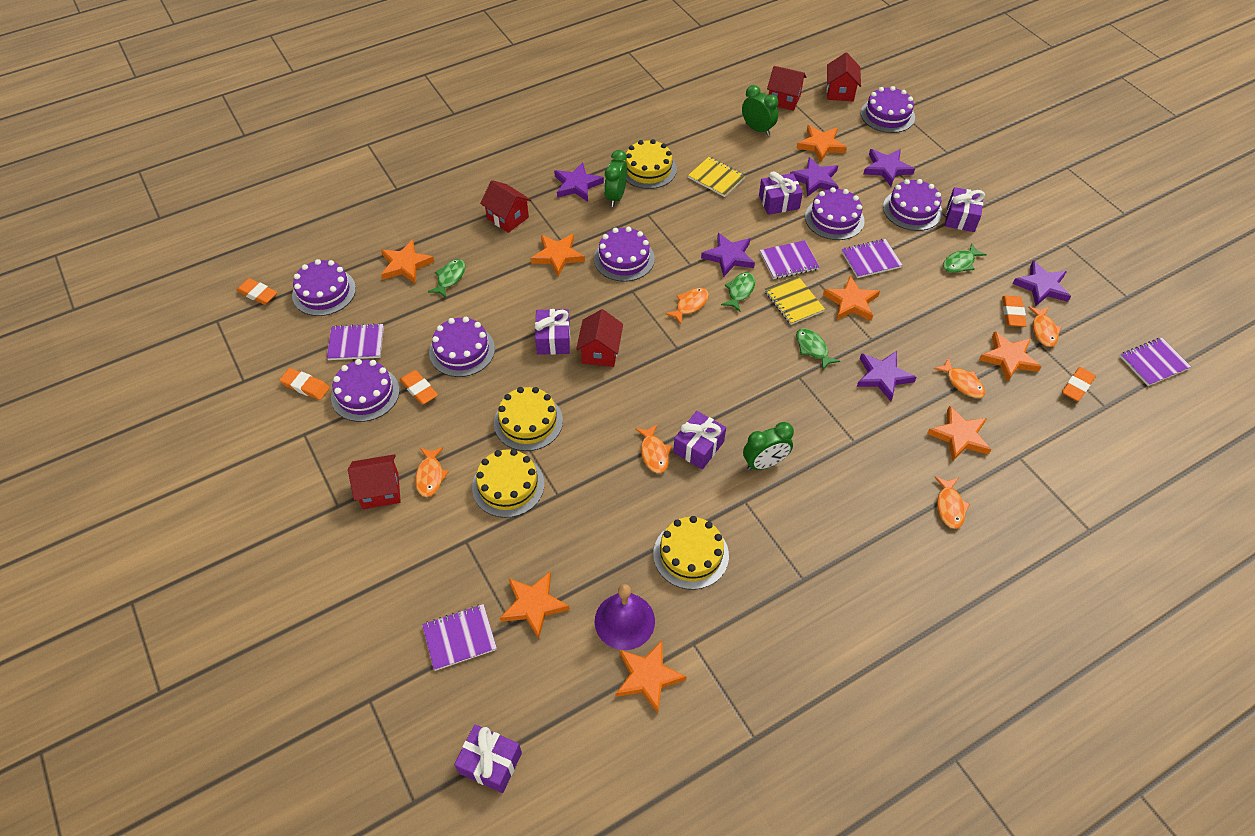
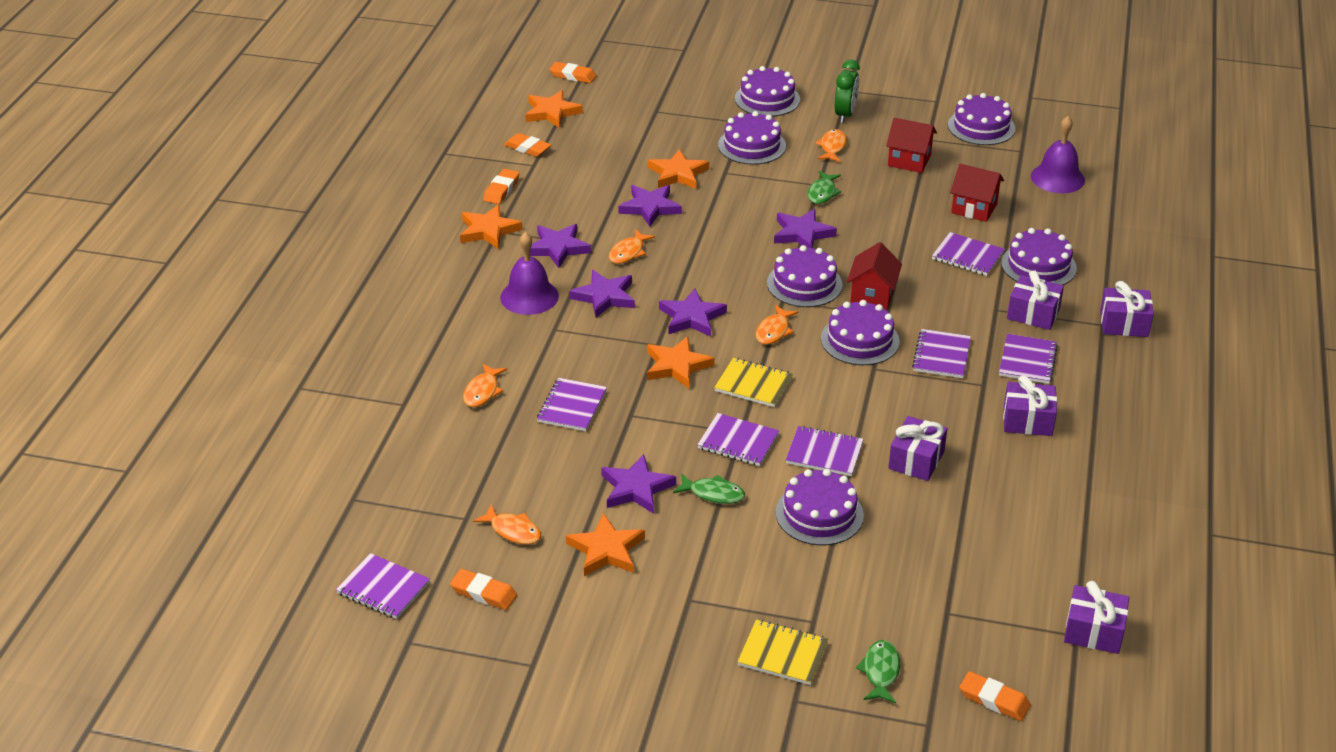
green clock: 3 -> 1
green fish: 4 -> 3
orange fish: 6 -> 5
orange star: 8 -> 5
purple bell: 1 -> 2
purple notebook: 5 -> 7
red house: 5 -> 3
yellow cake: 4 -> 0

